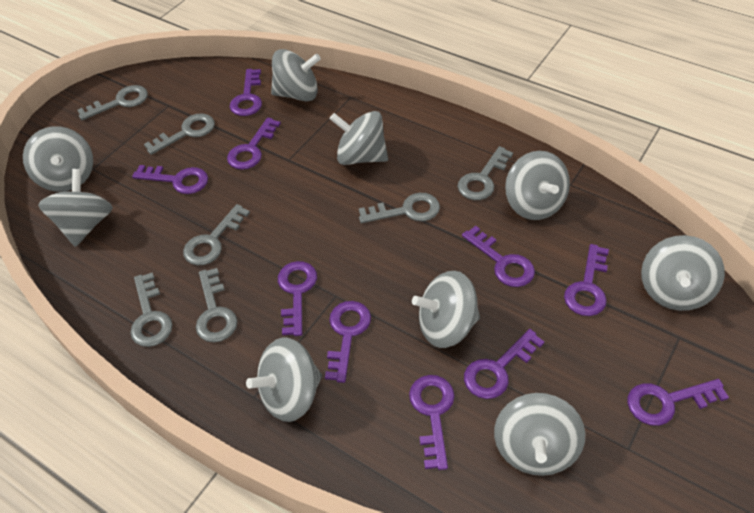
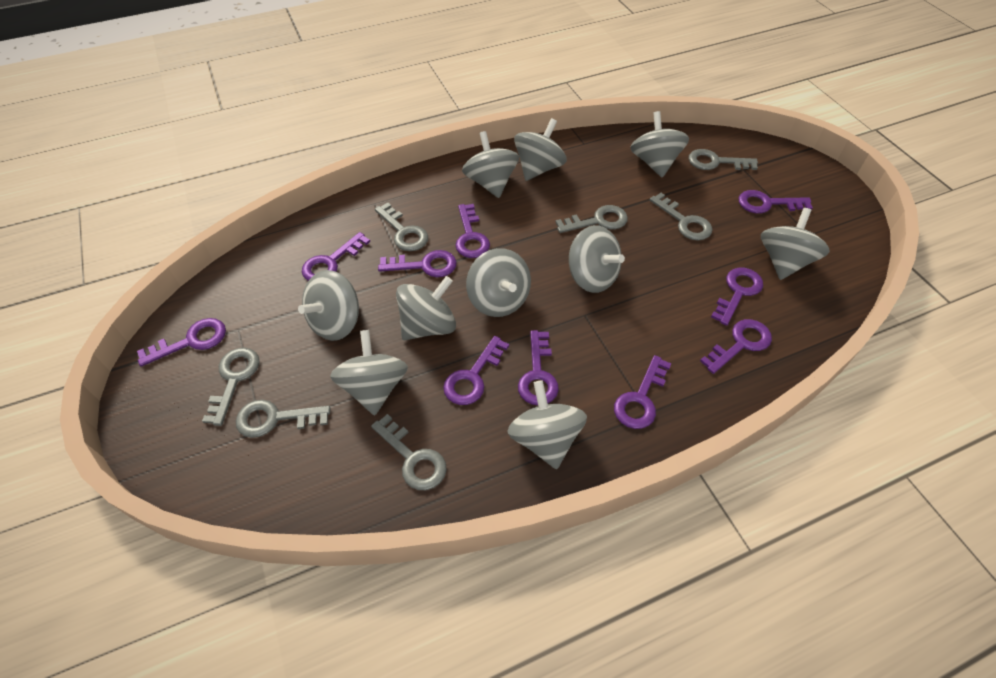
grey spinning top: 9 -> 10

